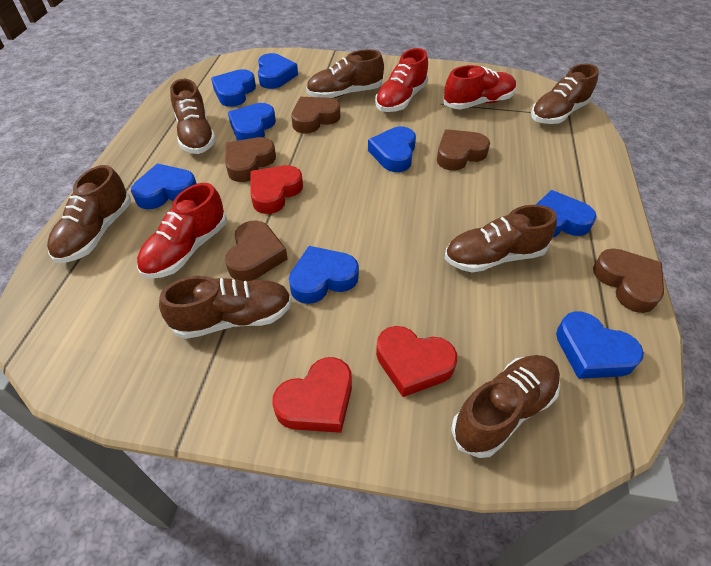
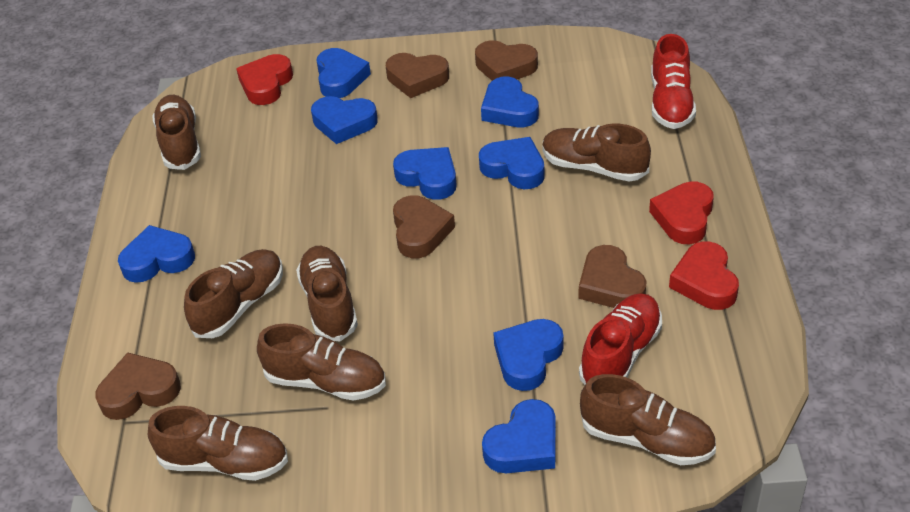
red shoe: 3 -> 2

